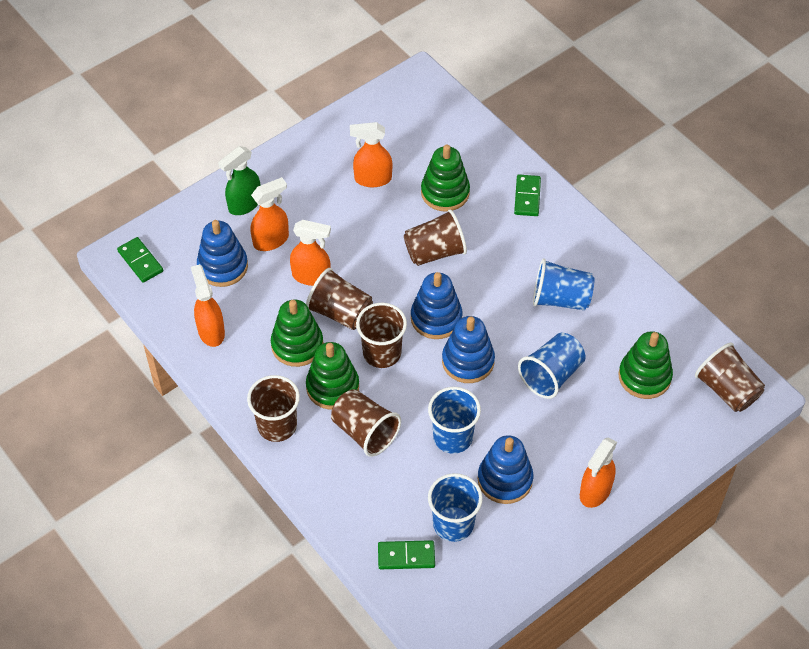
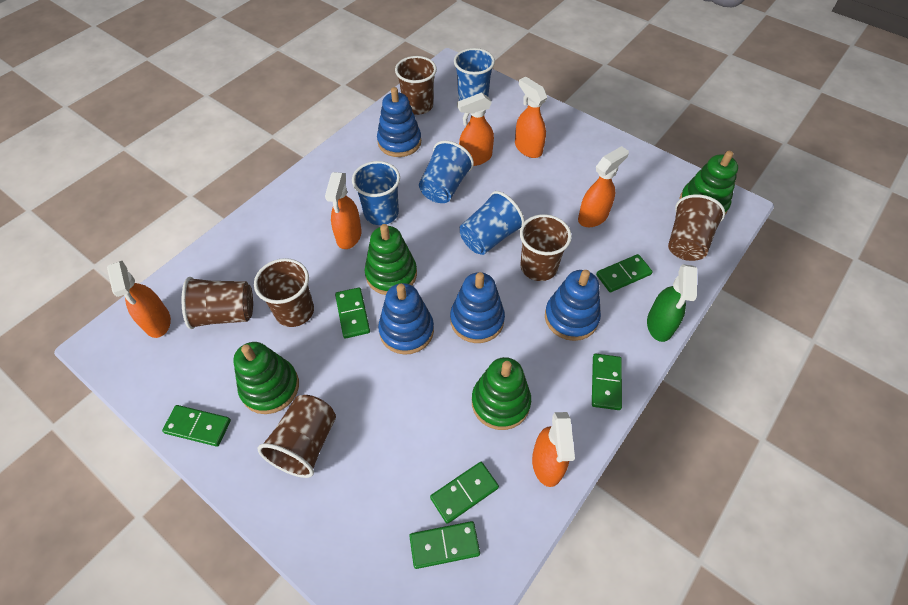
green domino: 3 -> 6
orange spray bottle: 5 -> 6

